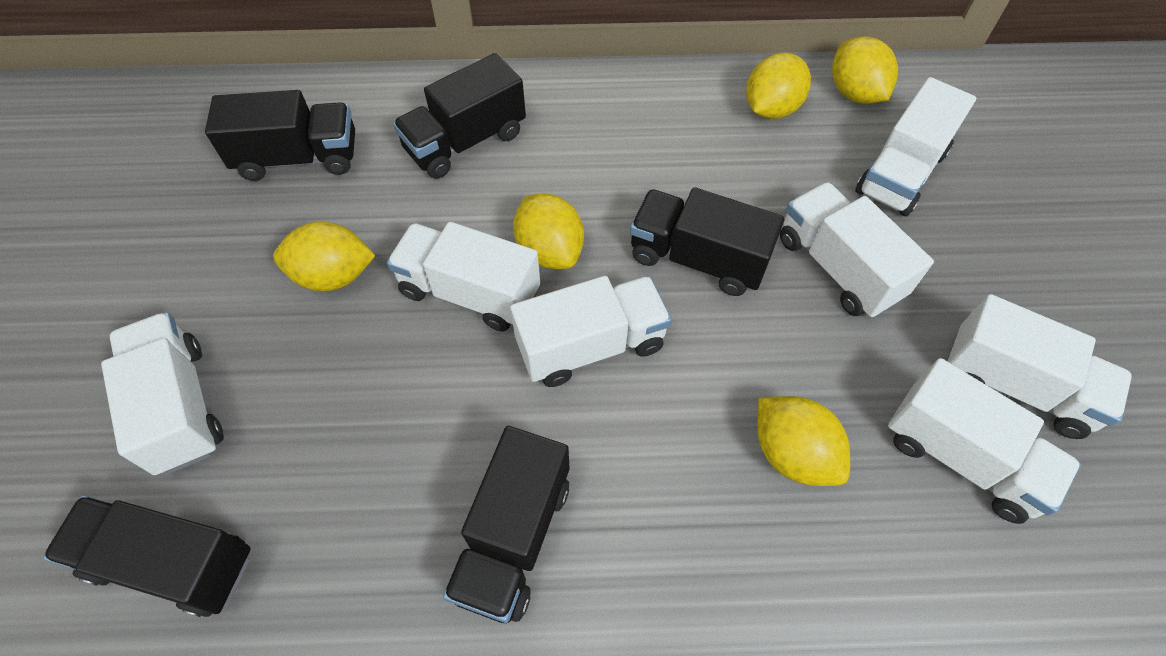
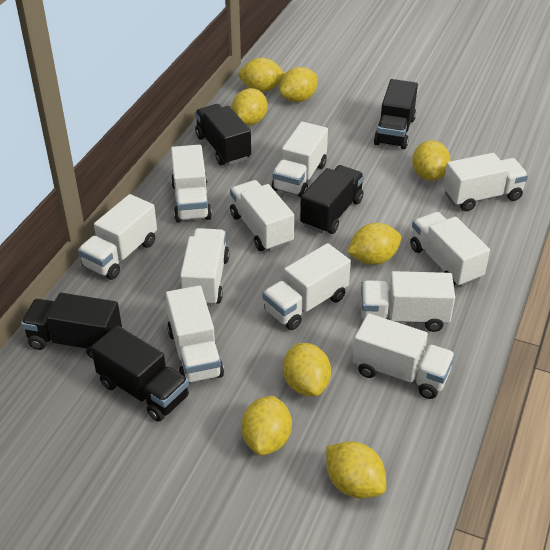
white truck: 7 -> 11
yellow lemon: 5 -> 8

